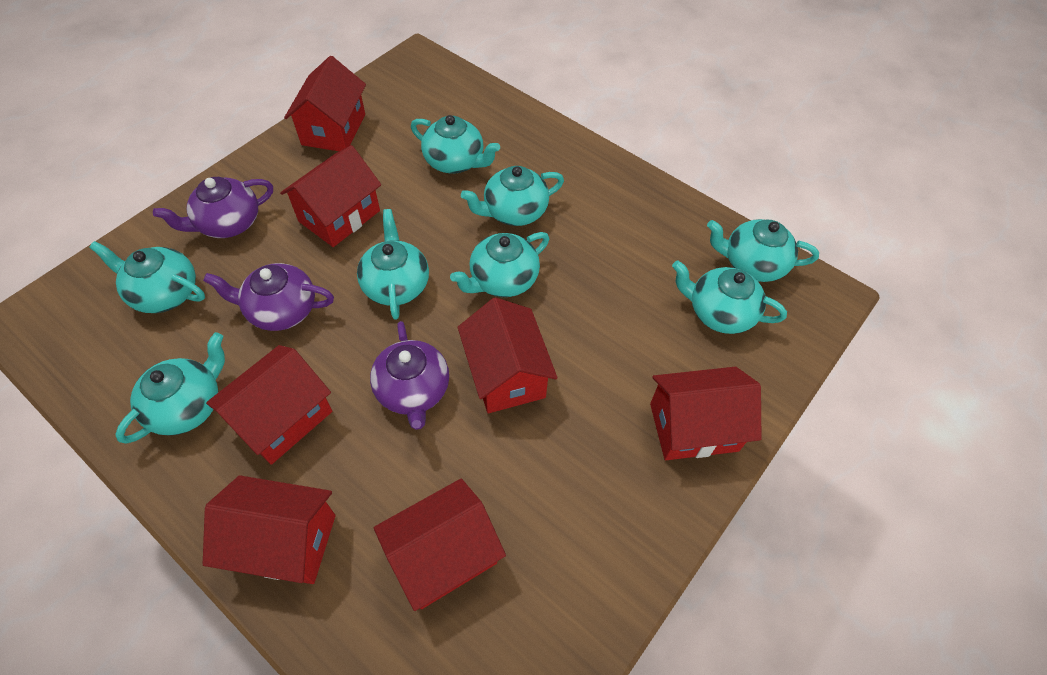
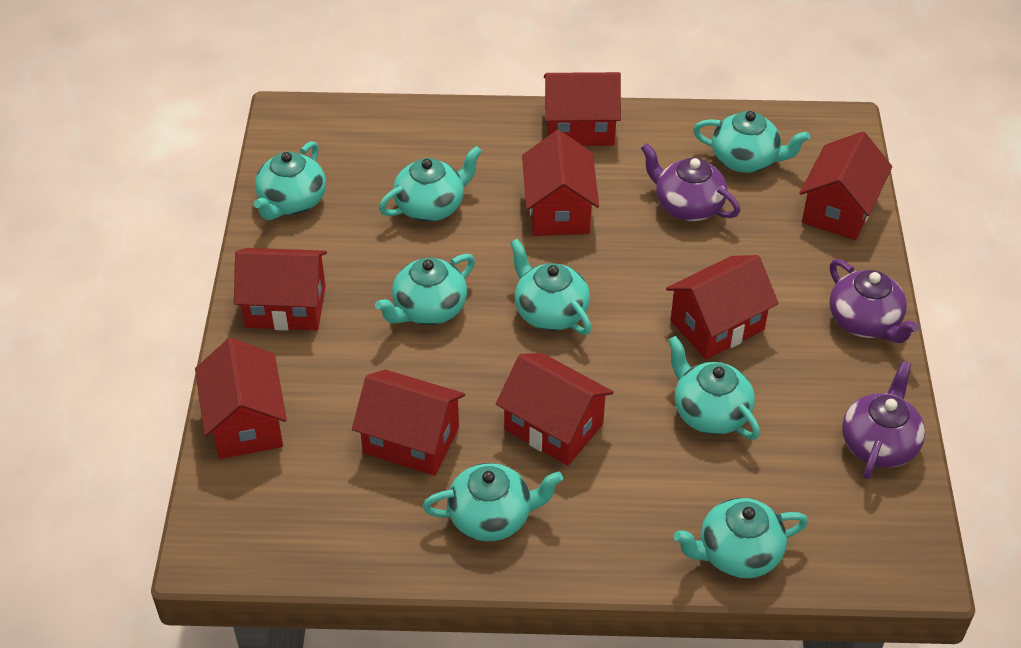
red house: 7 -> 8

